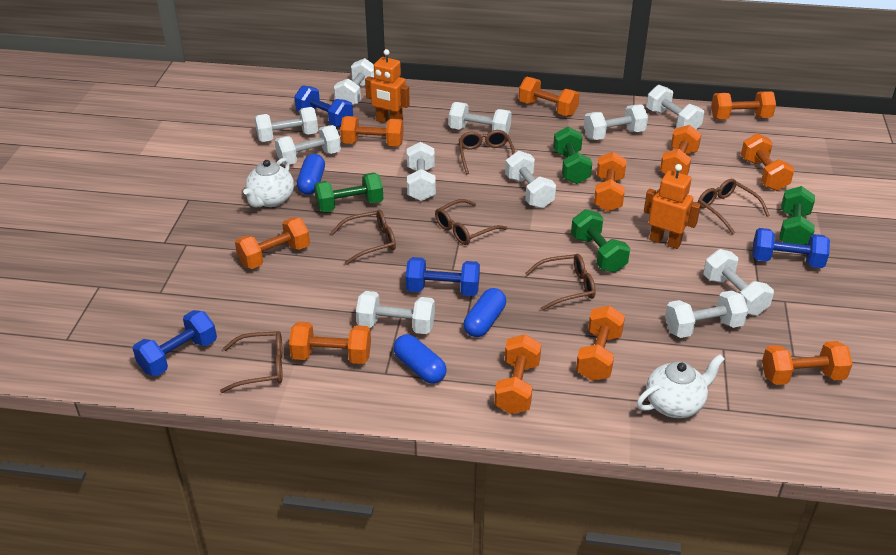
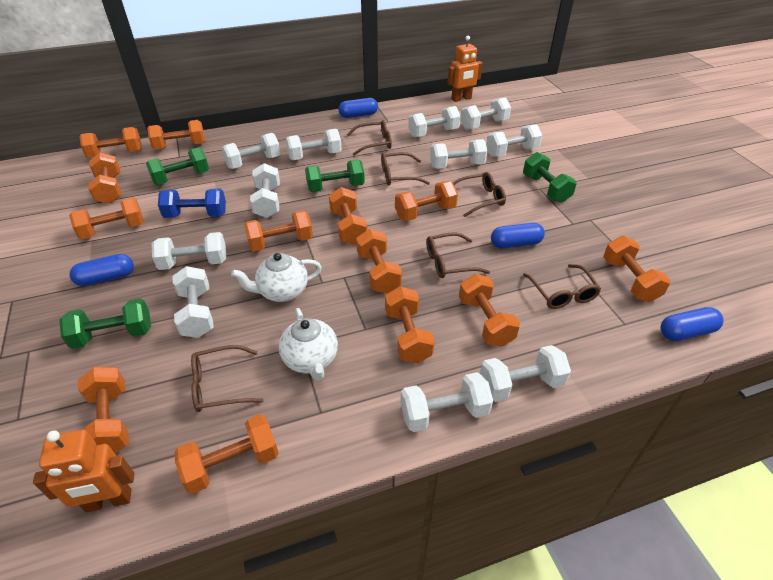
blue capsule: 3 -> 4
blue dumbbell: 4 -> 1
orange dumbbell: 11 -> 13

